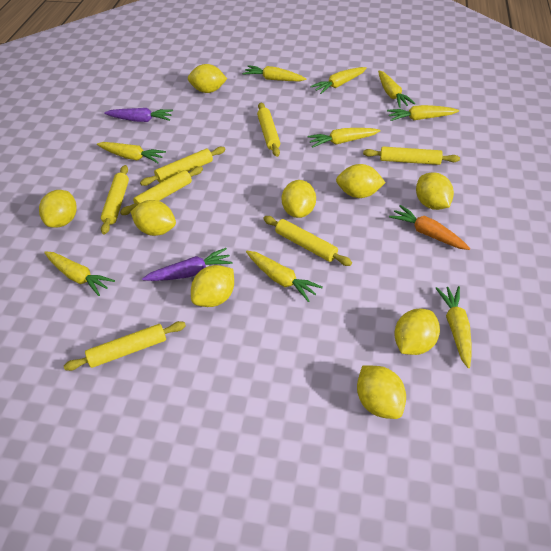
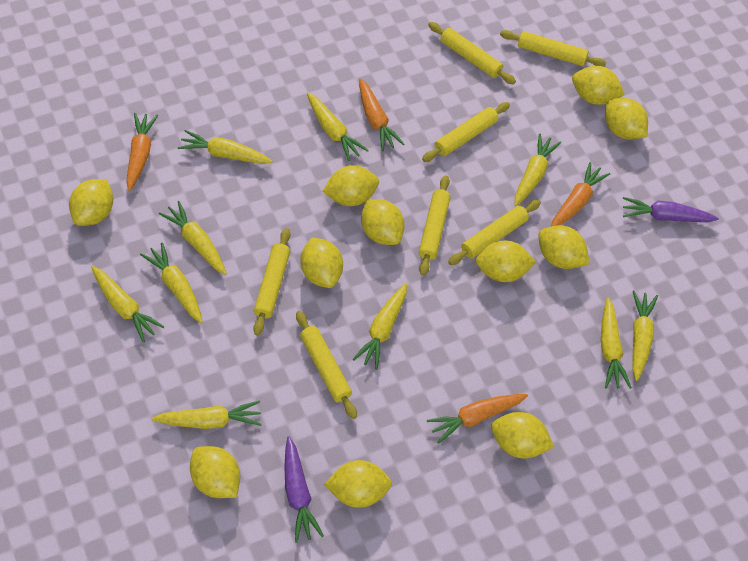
orange carrot: 1 -> 4
yellow carrot: 9 -> 10
yellow lemon: 9 -> 11

